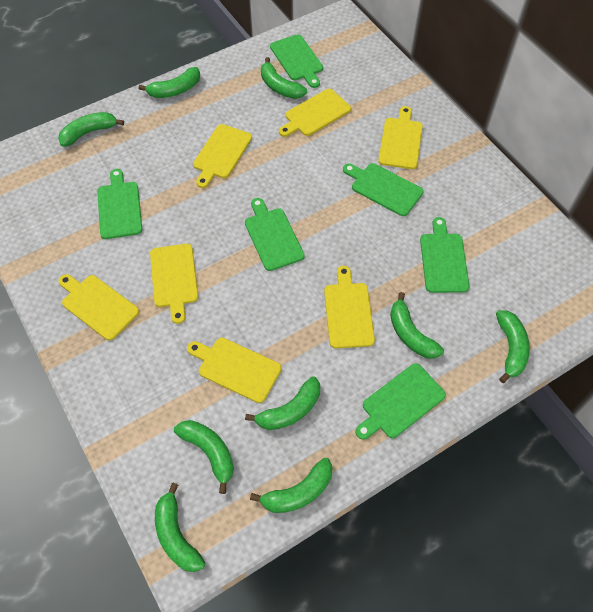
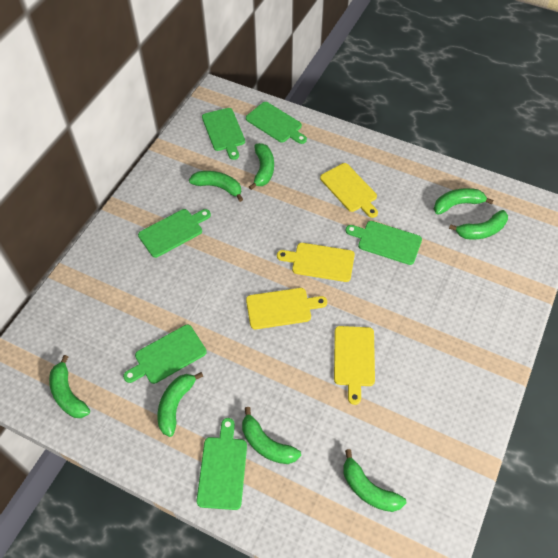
green banana: 9 -> 8
yellow cutting board: 7 -> 4

